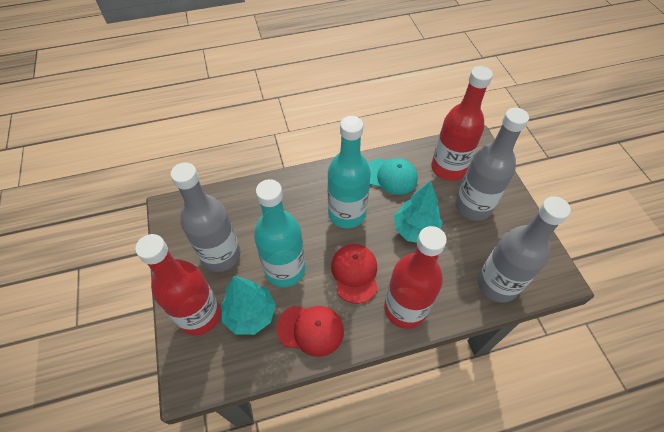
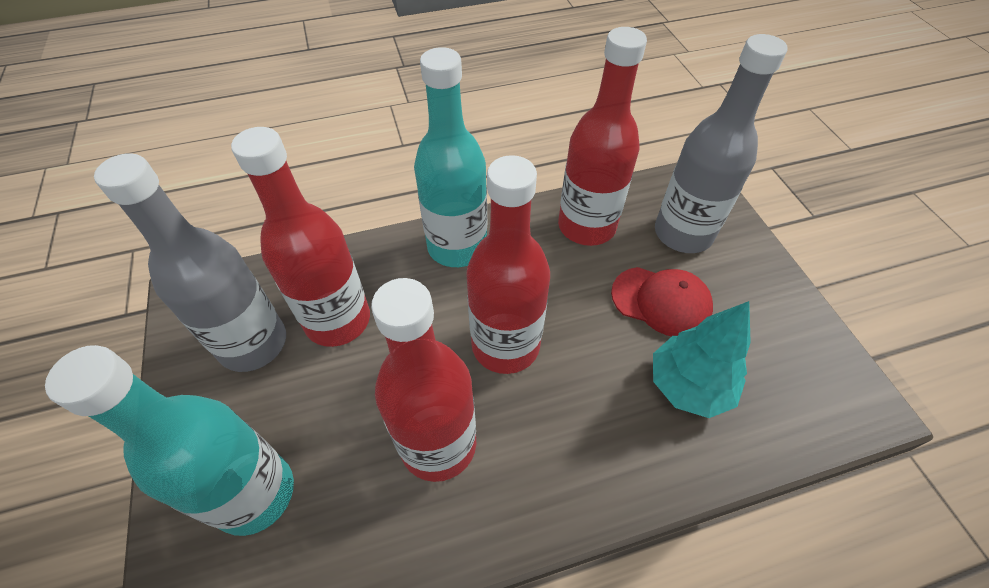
grey bottle: 3 -> 2
red bottle: 3 -> 4
red cap: 2 -> 1
turquoise cap: 1 -> 0
turquoise tree: 2 -> 1

